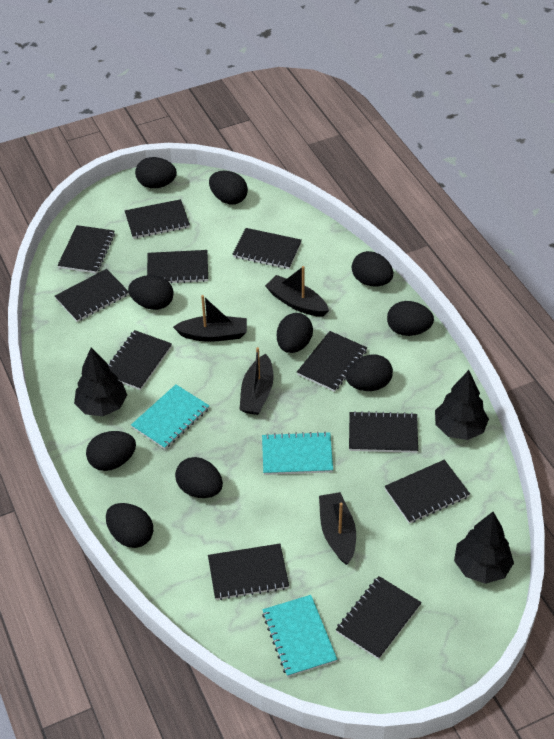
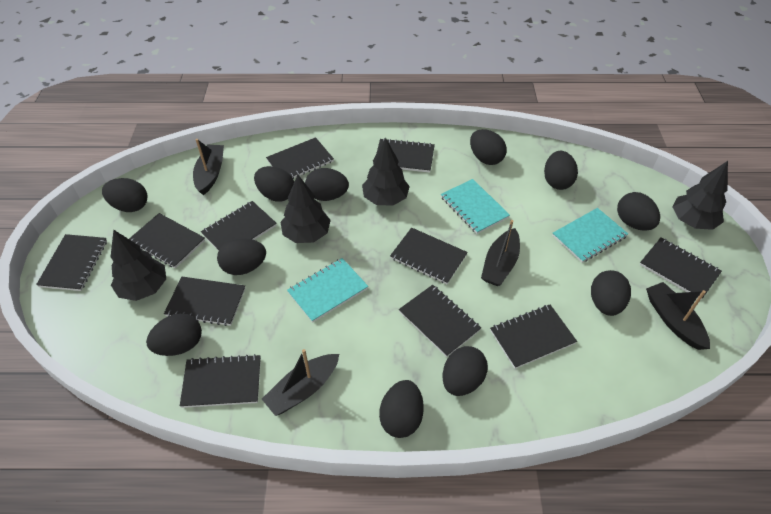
black egg: 10 -> 11
black tree: 3 -> 4

